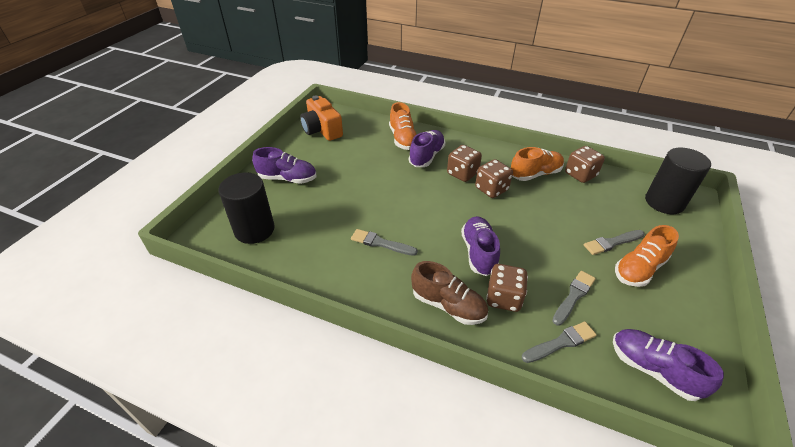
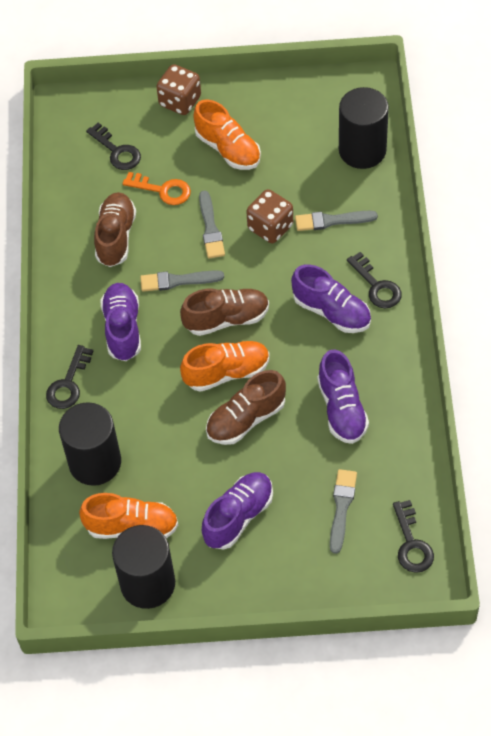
black cylinder: 2 -> 3
black key: 0 -> 4
brown dice: 4 -> 2
brown shoe: 1 -> 3
orange camera: 1 -> 0
orange key: 0 -> 1

